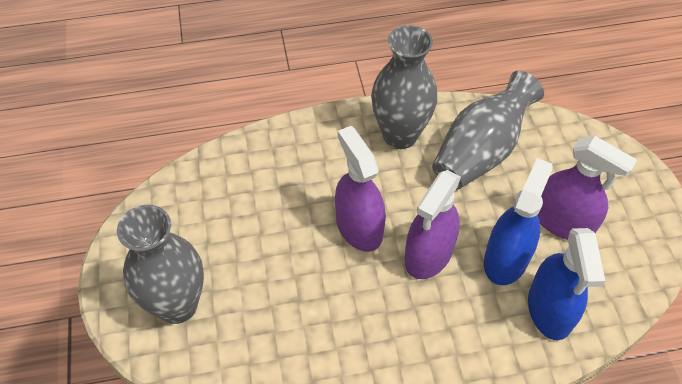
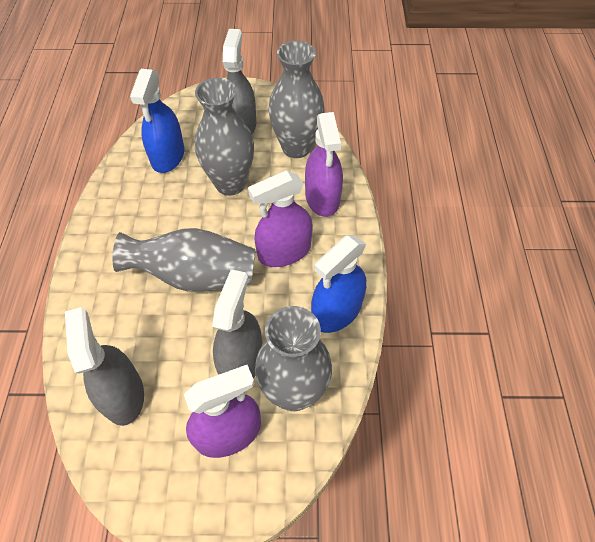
grey spray bottle: 0 -> 3
grey vase: 3 -> 4

